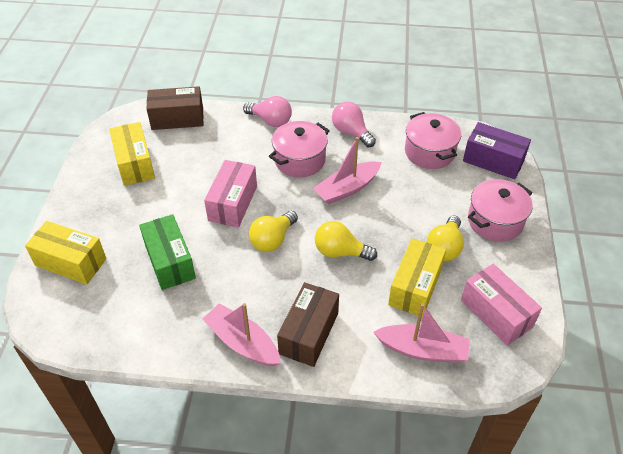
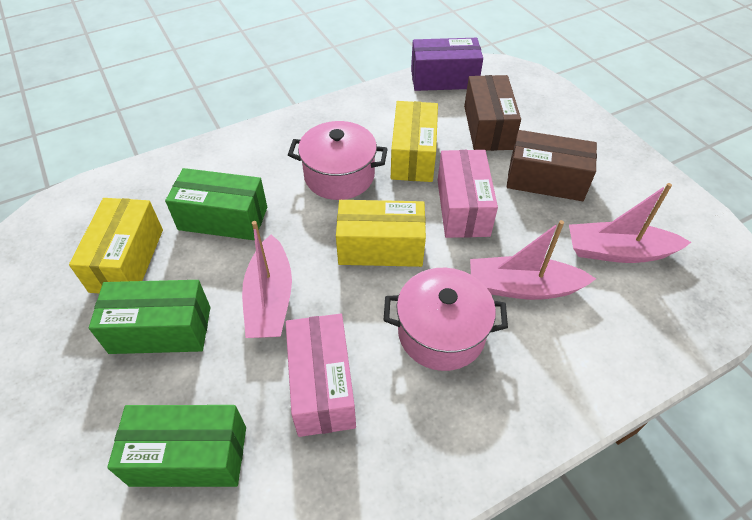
green box: 1 -> 3
pink light bulb: 2 -> 0
pink pot: 3 -> 2
yellow light bulb: 3 -> 0

